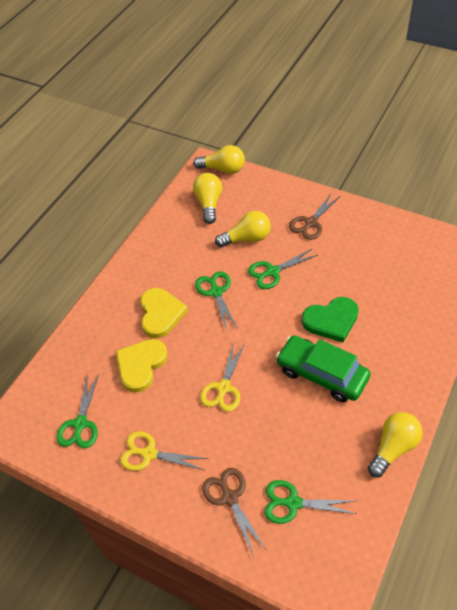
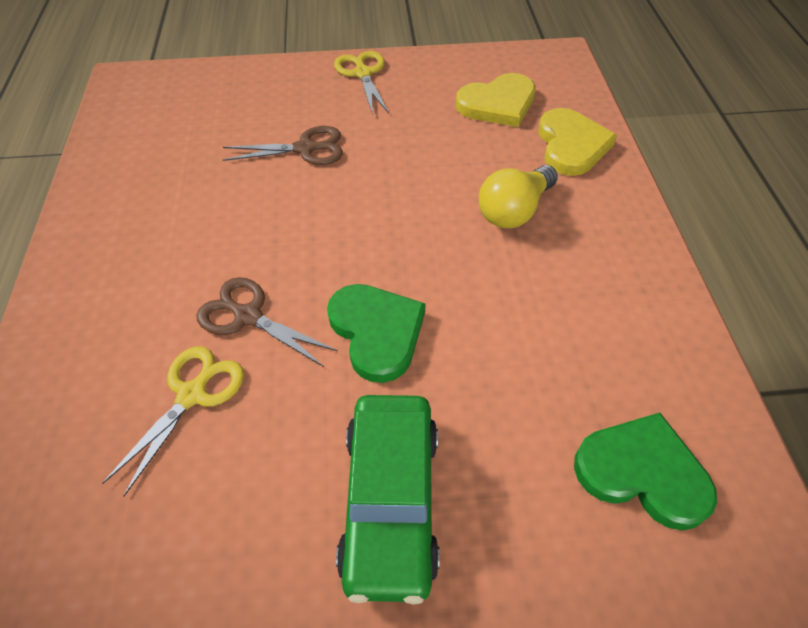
green heart: 1 -> 2
green scissors: 4 -> 0
yellow light bulb: 4 -> 1

